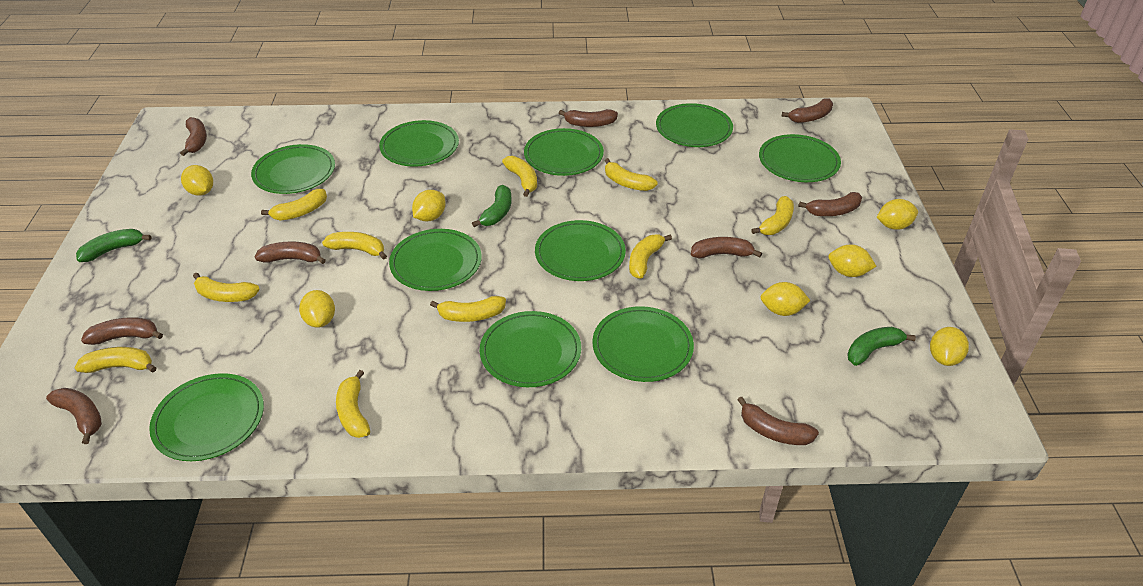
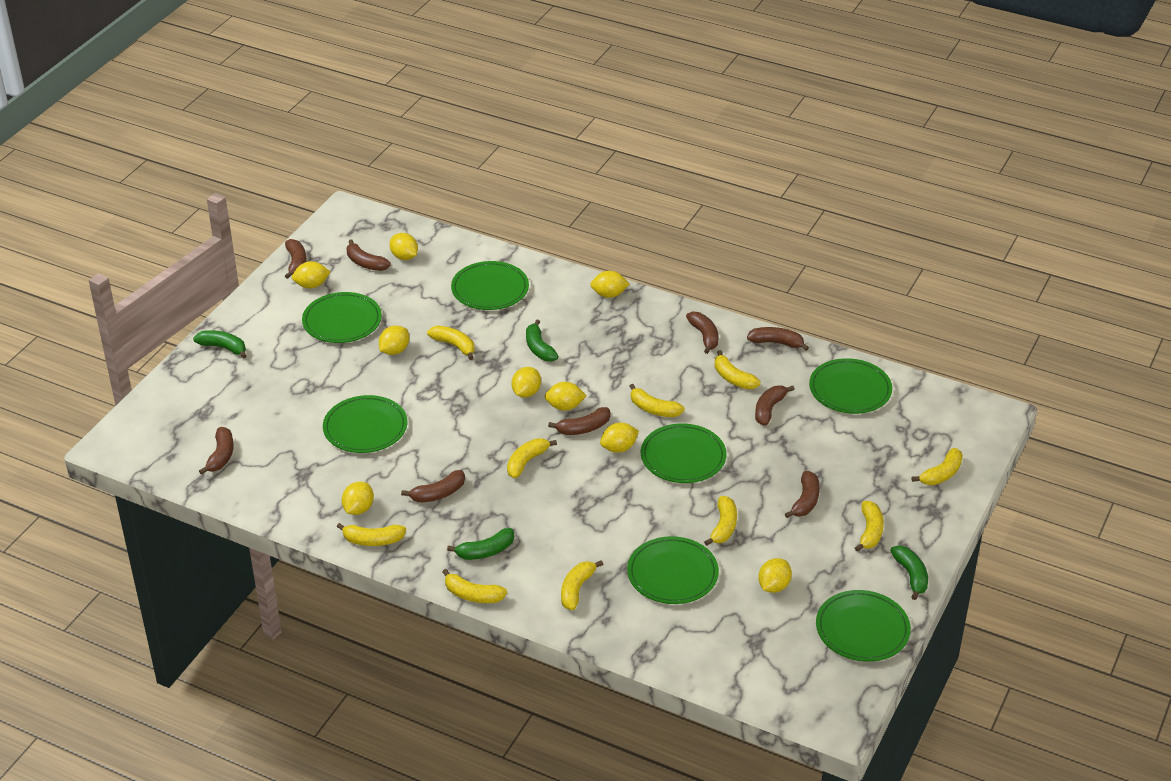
green banana: 3 -> 4
green plate: 10 -> 7
yellow lemon: 7 -> 9

